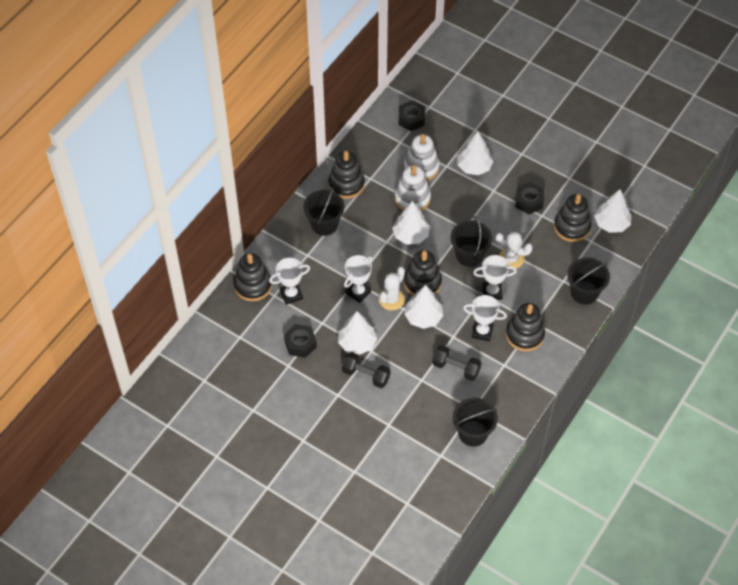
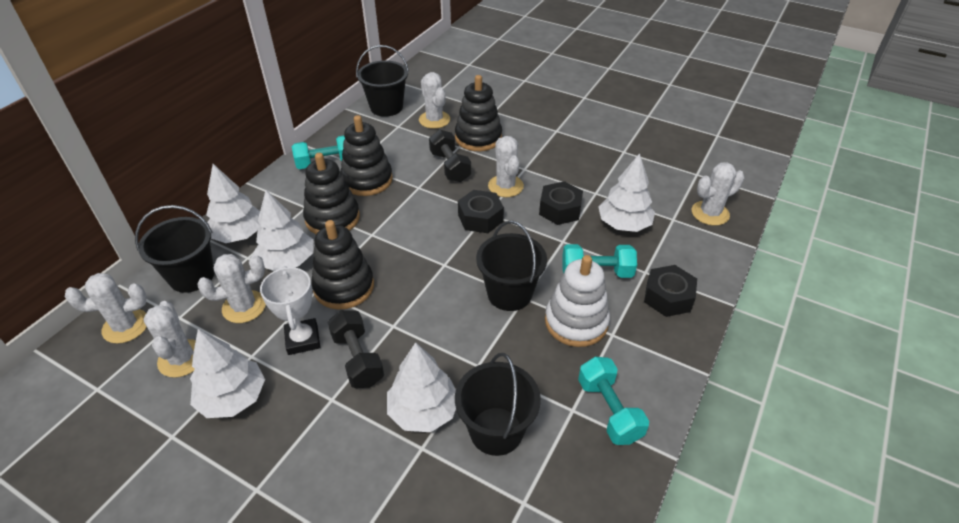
black stacking toy: 5 -> 4
turquoise dumbbell: 0 -> 3
white cactus: 2 -> 6
white stacking toy: 2 -> 1
white trophy: 4 -> 1

